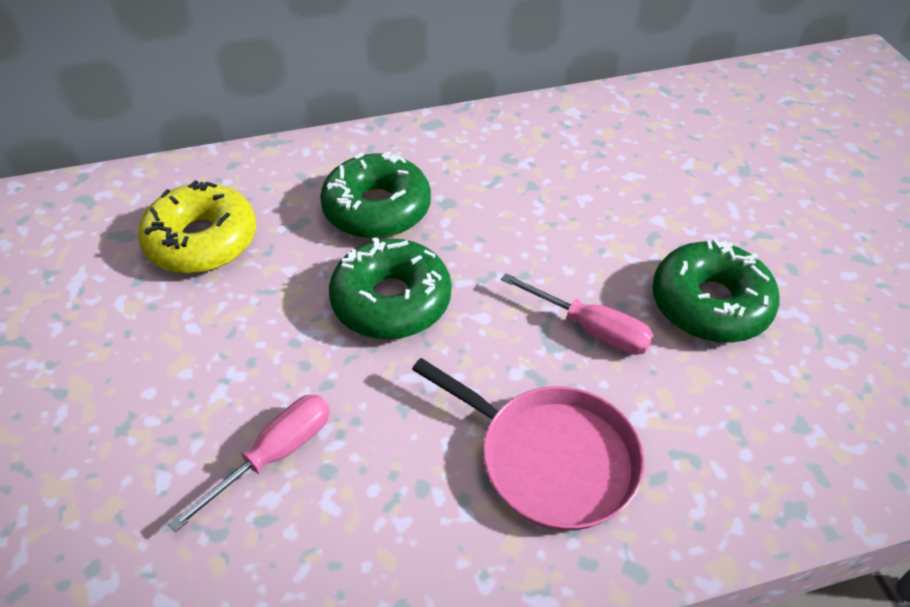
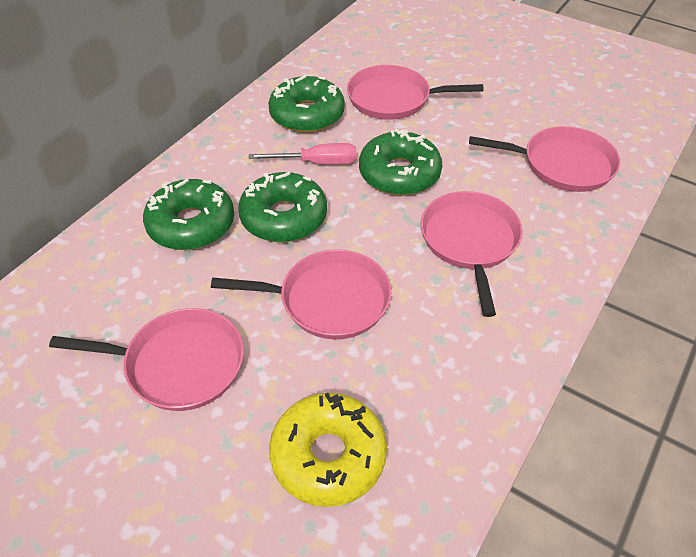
green donut: 3 -> 4
pink pan: 1 -> 5
pink screwdriver: 2 -> 1

